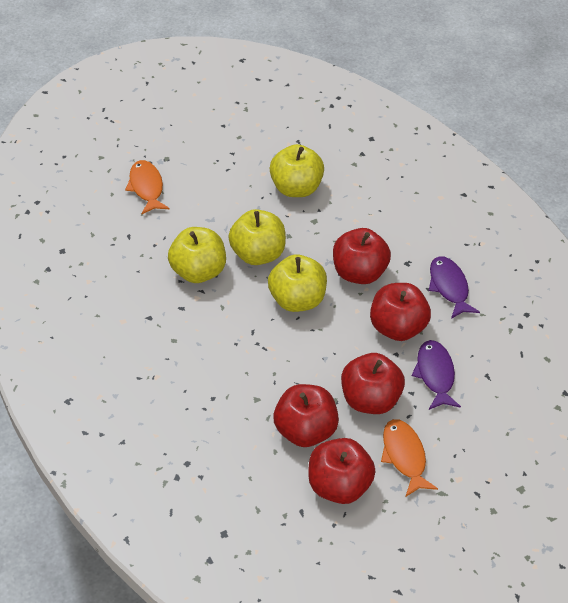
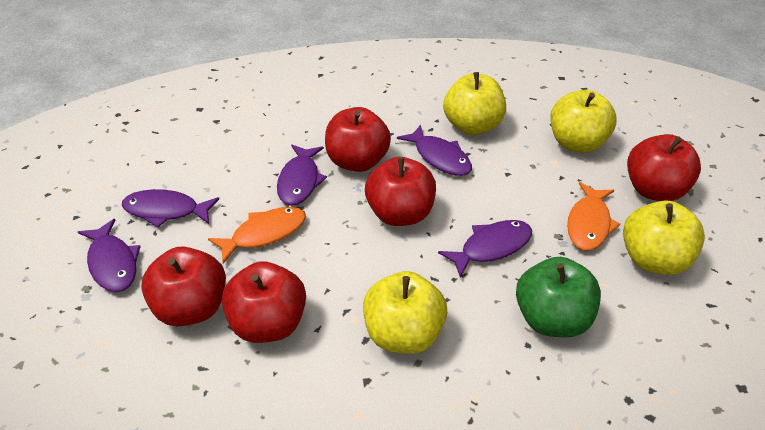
green apple: 0 -> 1
purple fish: 2 -> 5

